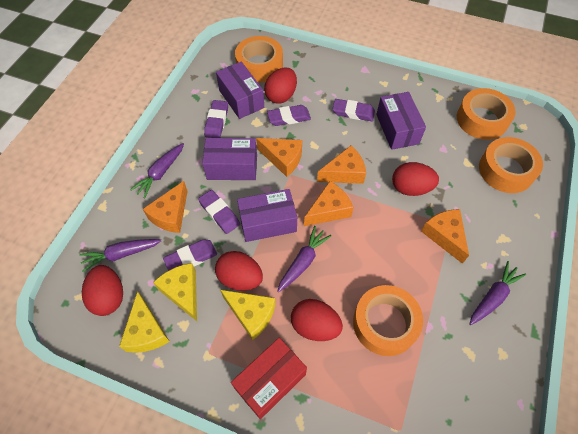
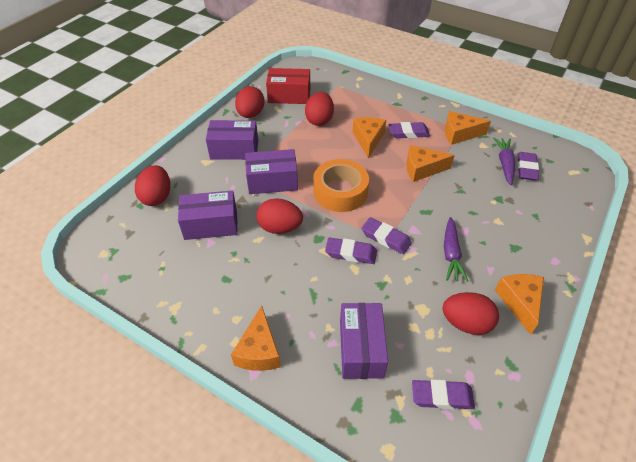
orange tape: 4 -> 1
purple carrot: 4 -> 2
yellow cheese: 3 -> 0

